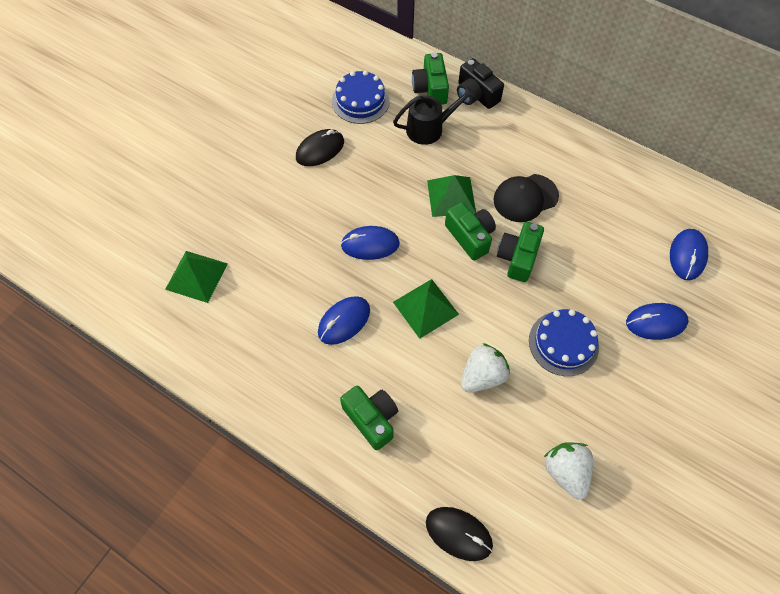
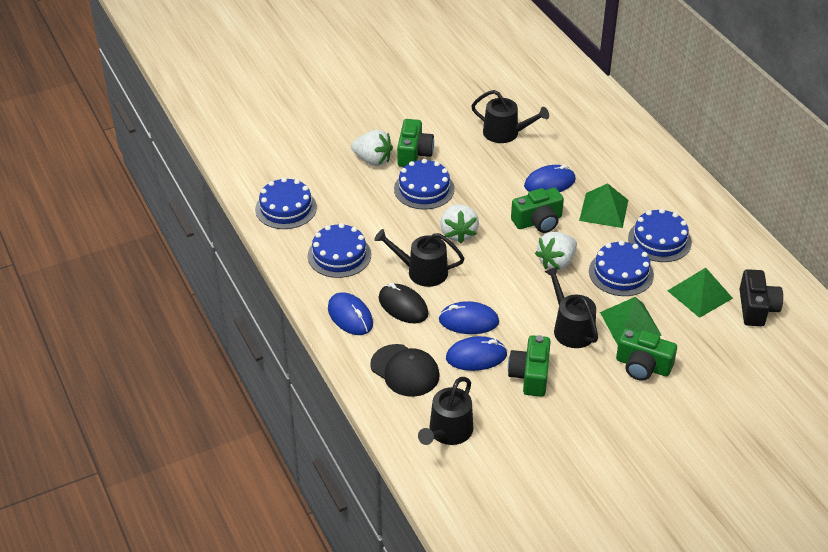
black mouse: 2 -> 1
black watering can: 1 -> 4
blue cake: 2 -> 5
white strawberry: 2 -> 3

